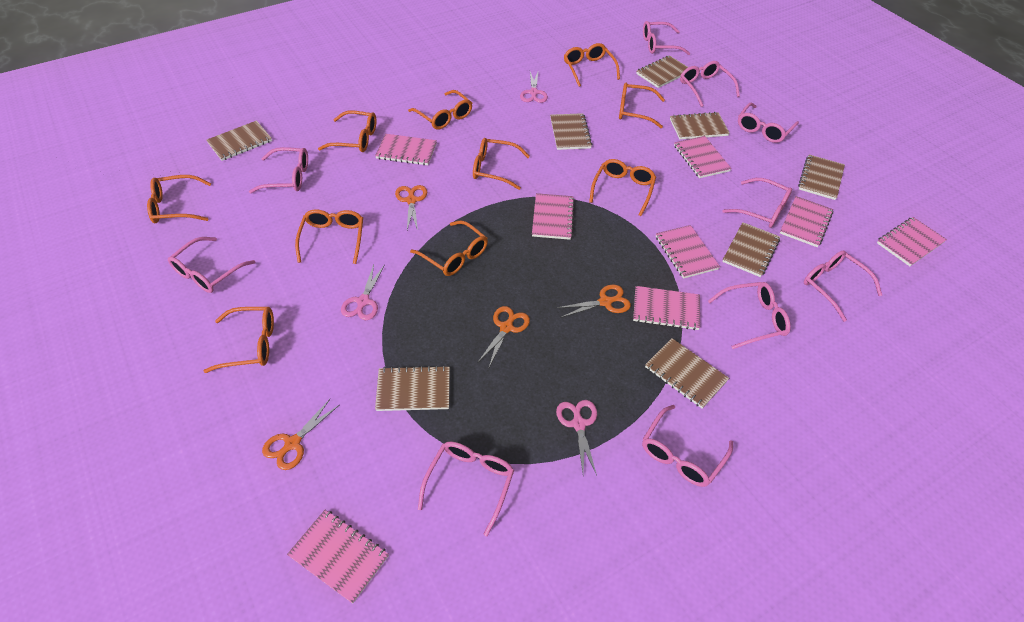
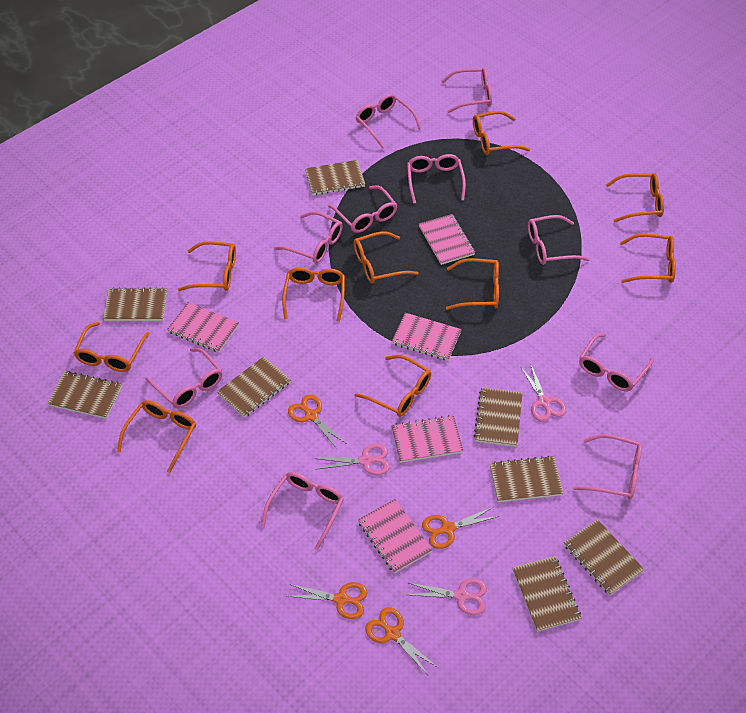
pink notebook: 8 -> 5

